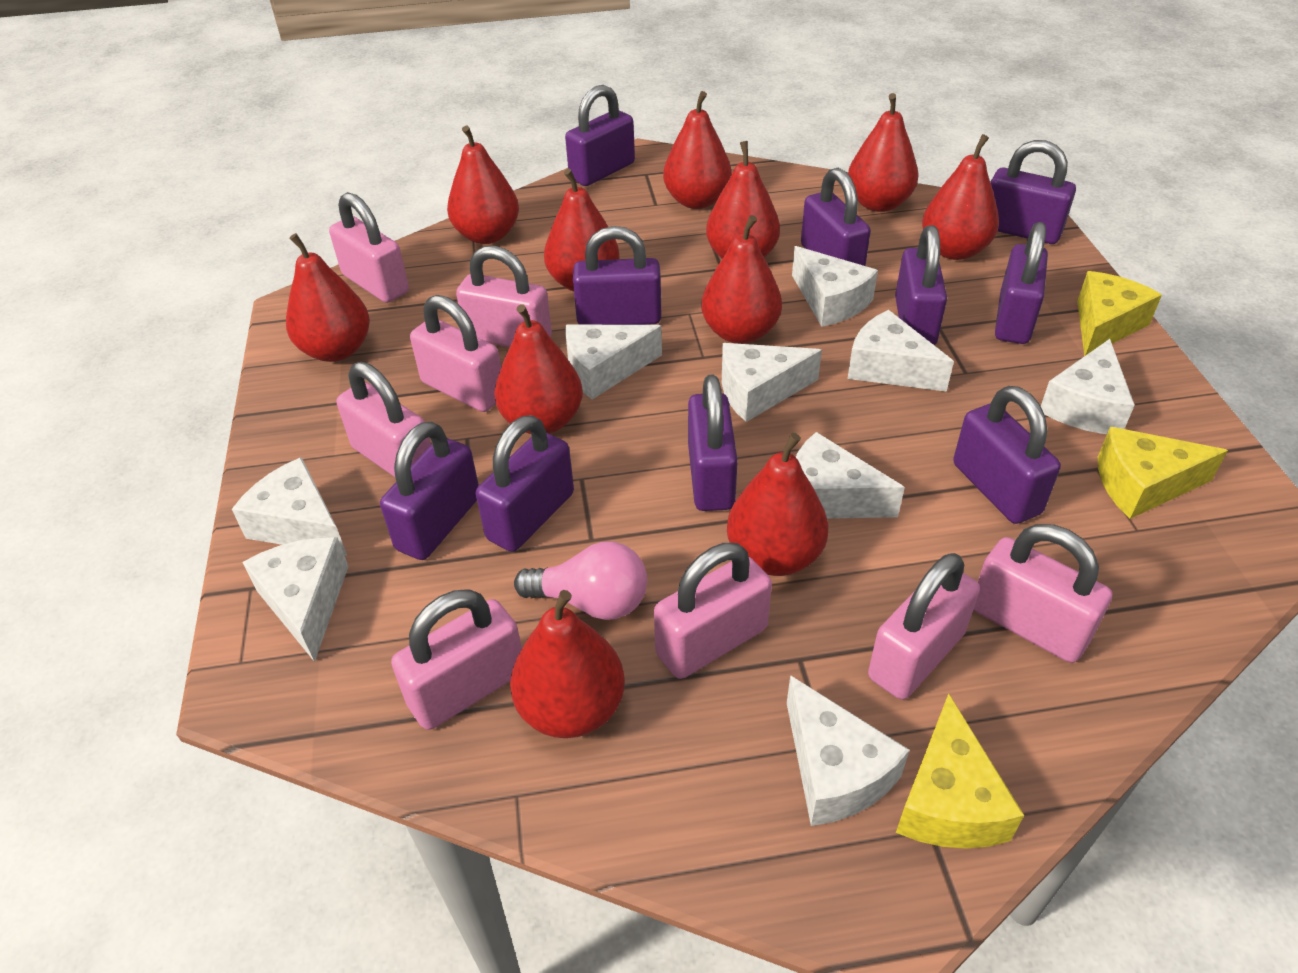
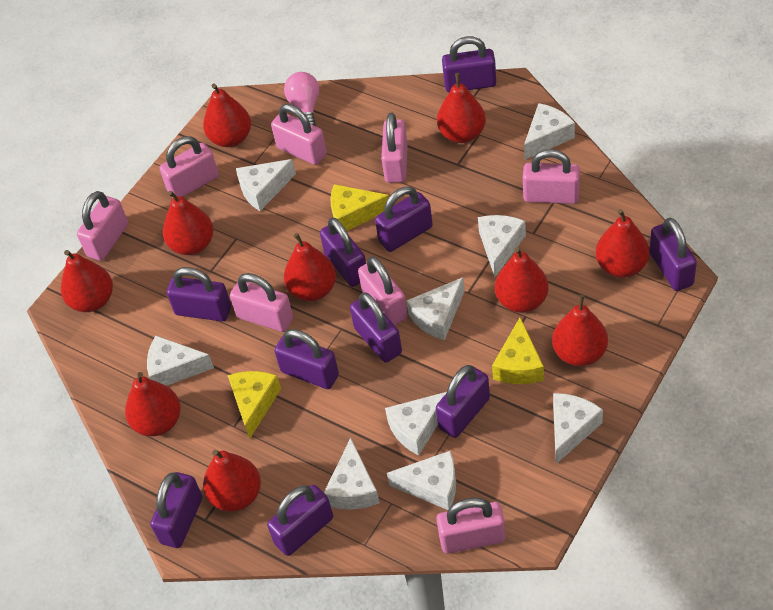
red pear: 11 -> 10

